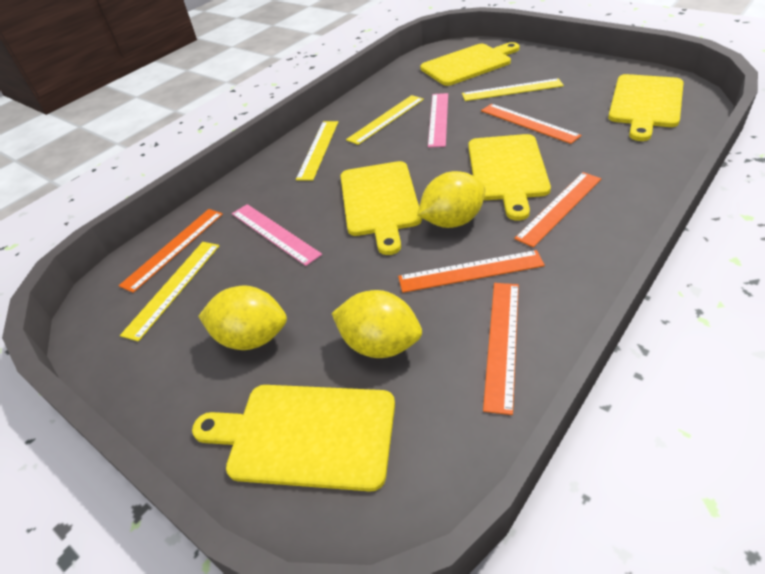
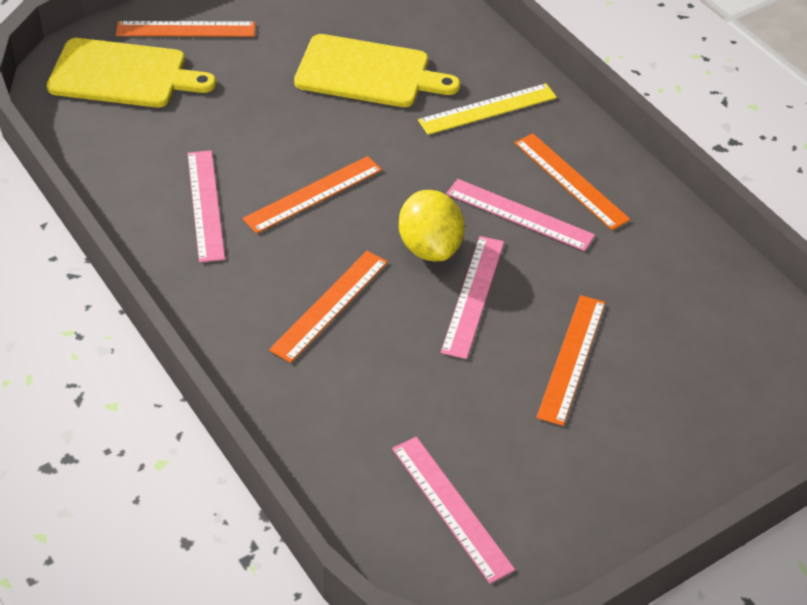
pink ruler: 2 -> 4
yellow cutting board: 5 -> 2
yellow lemon: 3 -> 1
yellow ruler: 4 -> 1

